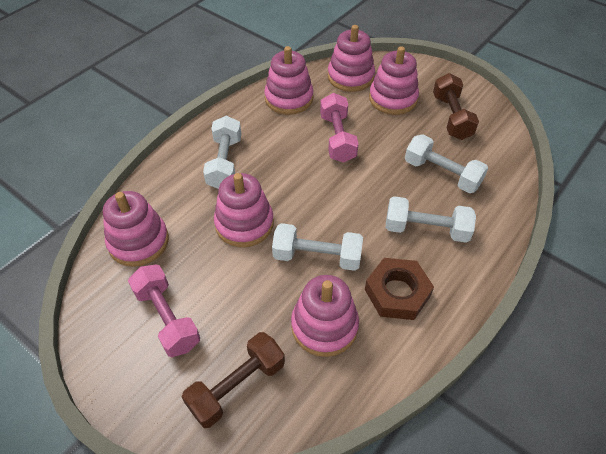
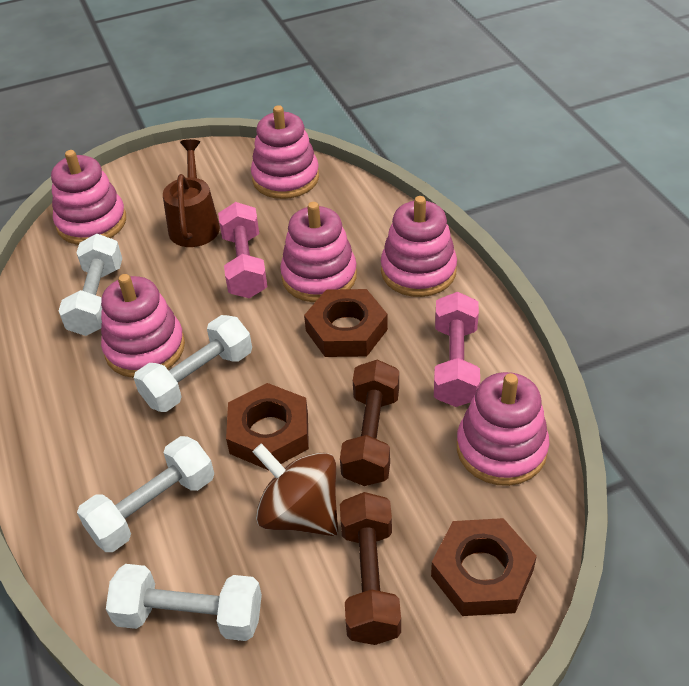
brown nut: 1 -> 3
brown spinning top: 0 -> 1
brown watering can: 0 -> 1

